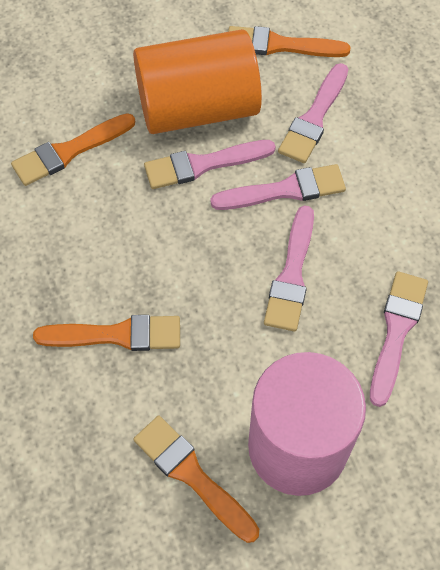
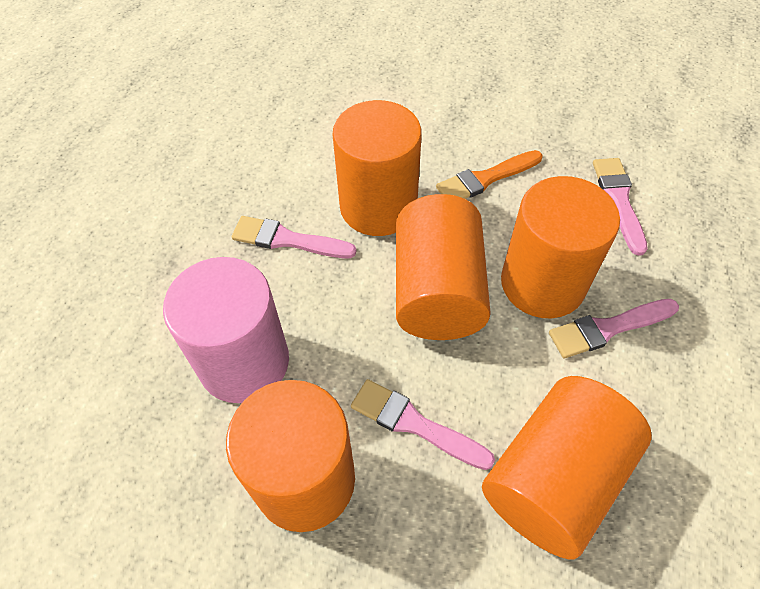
orange brush: 4 -> 1
orange cylinder: 1 -> 5
pink brush: 5 -> 4

